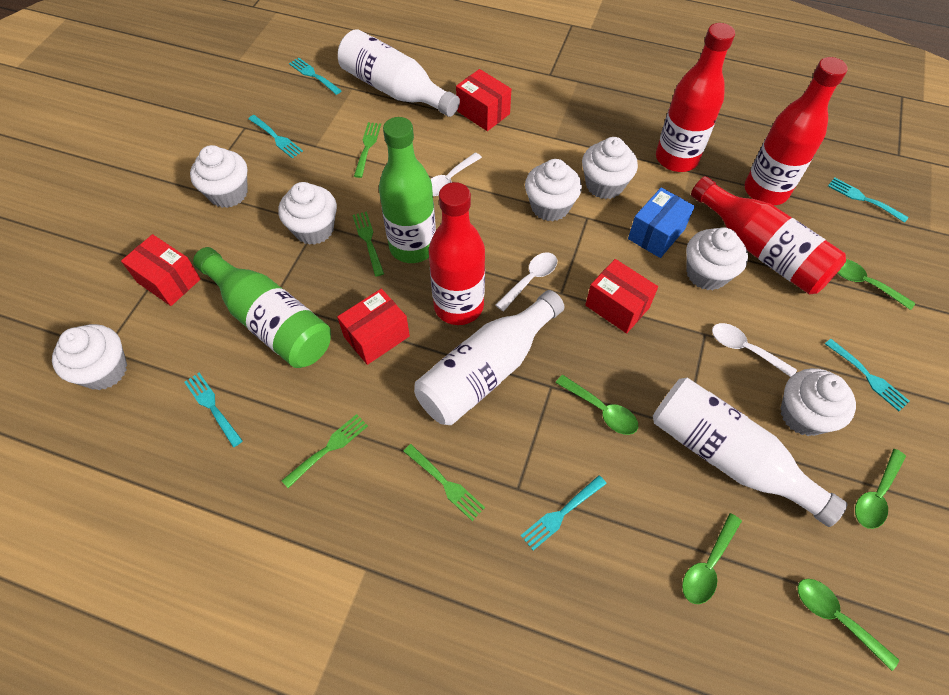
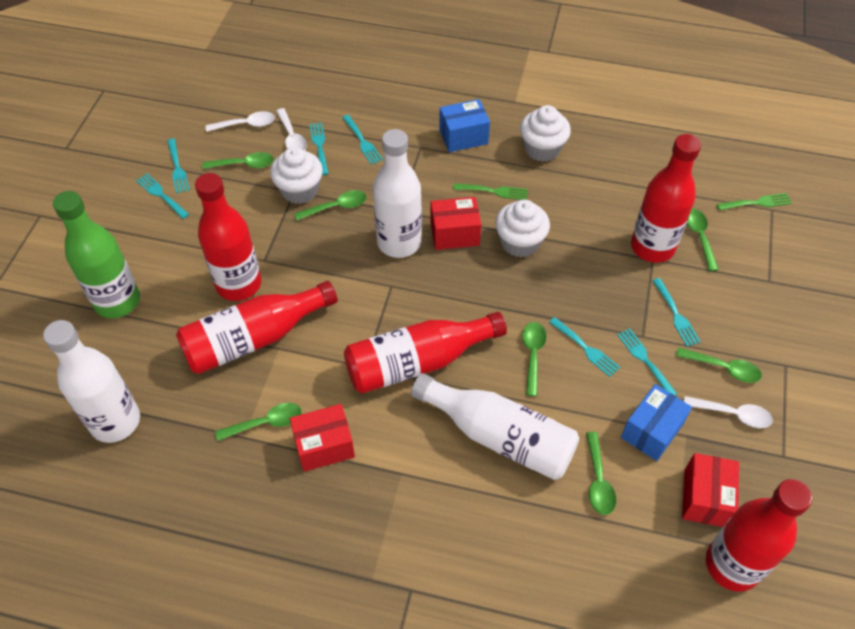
blue box: 1 -> 2
green bottle: 2 -> 1
green fork: 4 -> 2
green spoon: 5 -> 7
red bottle: 4 -> 5
red box: 4 -> 3
turquoise fork: 6 -> 7
white cupcake: 7 -> 3

